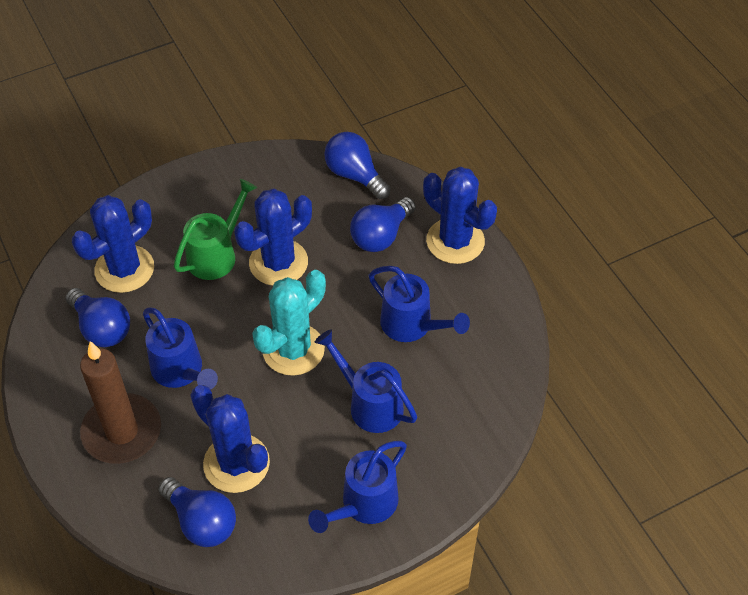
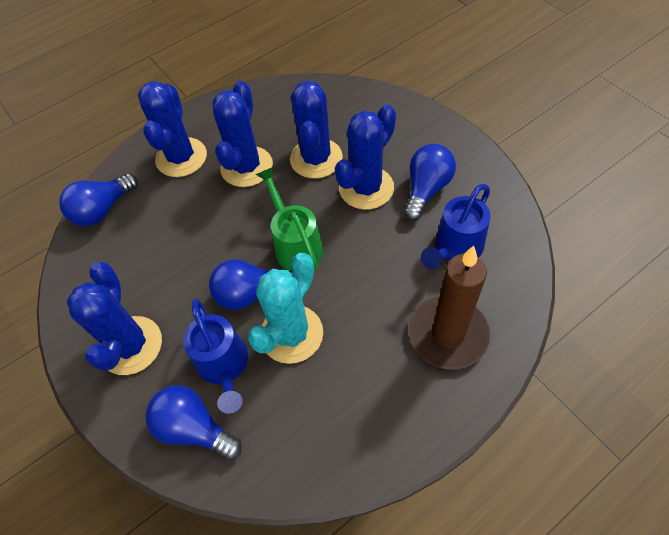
blue cactus: 4 -> 5
blue watering can: 4 -> 2

